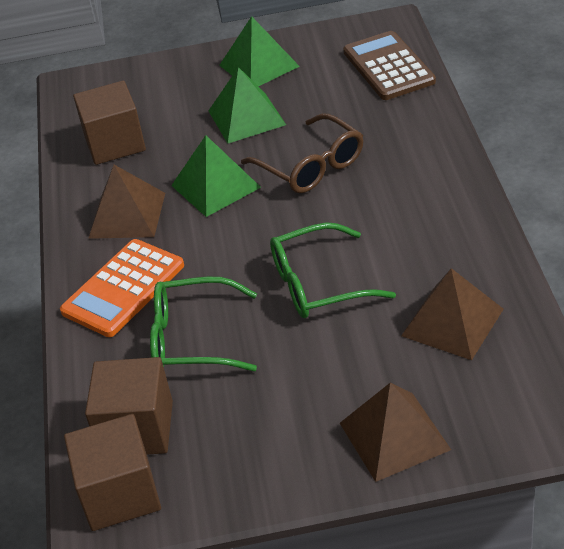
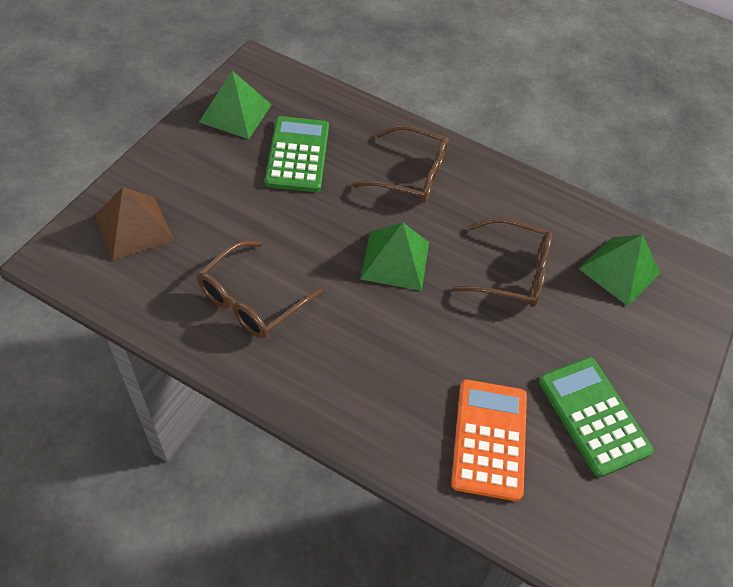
brown calculator: 1 -> 0
brown cube: 3 -> 0
brown glasses: 1 -> 3
brown pyramid: 3 -> 1
green calculator: 0 -> 2
green glasses: 2 -> 0

